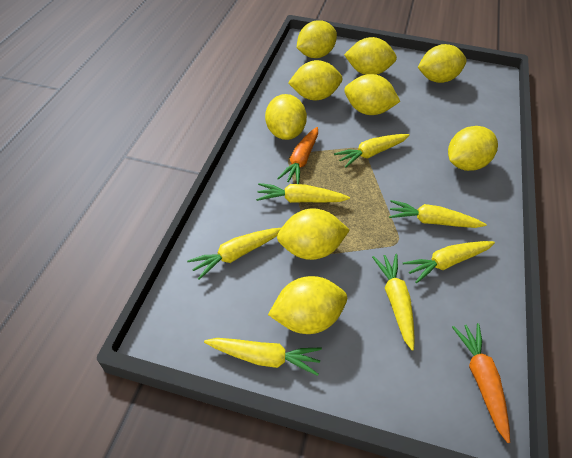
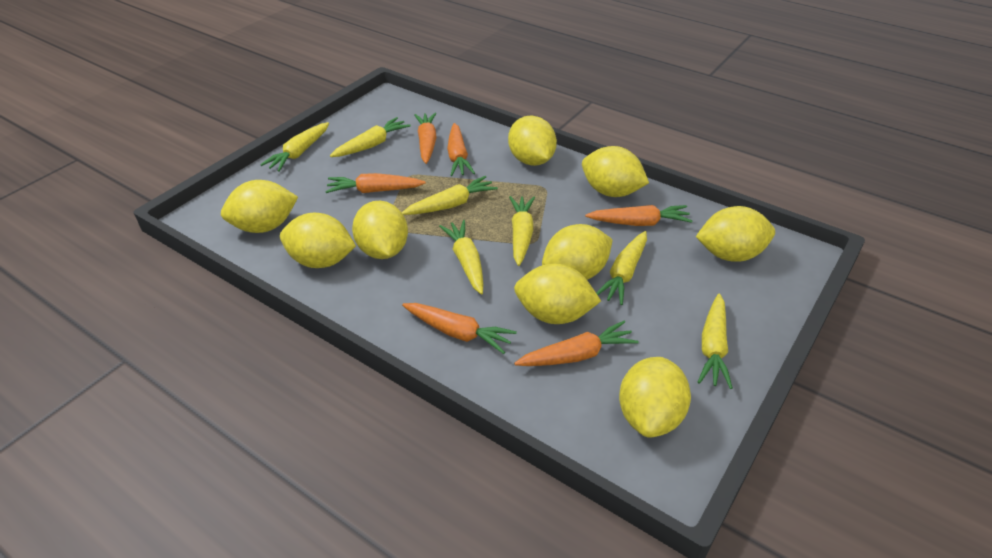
orange carrot: 2 -> 6

